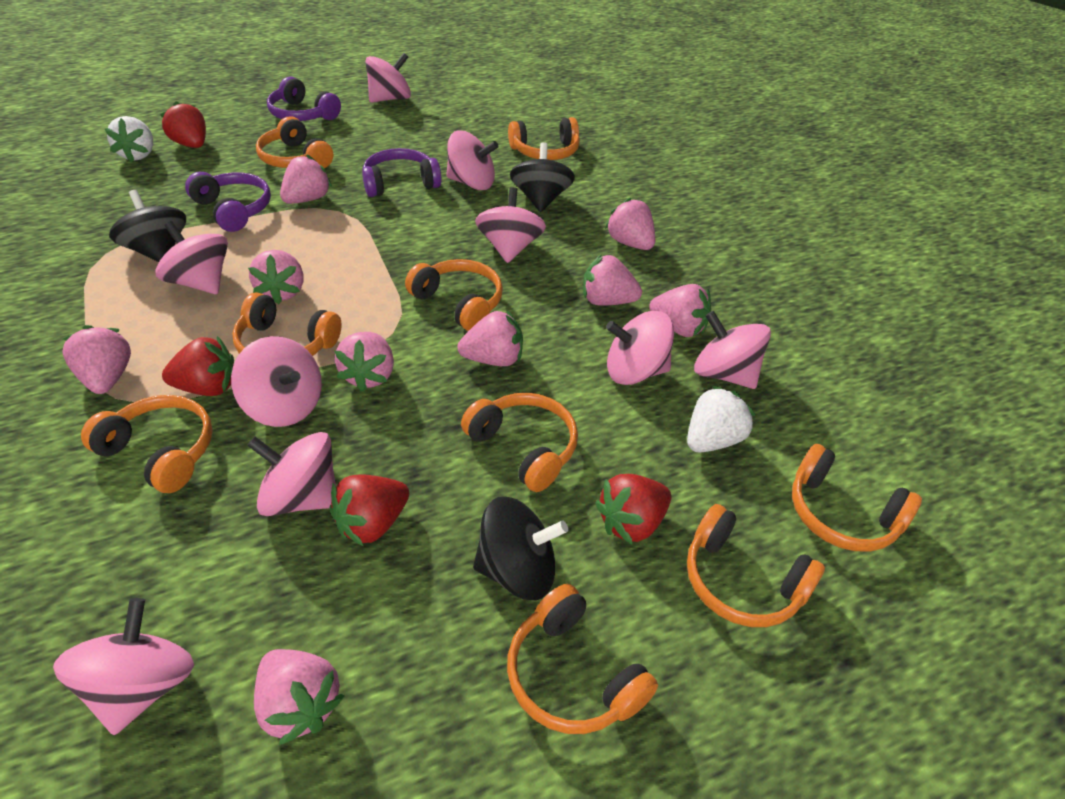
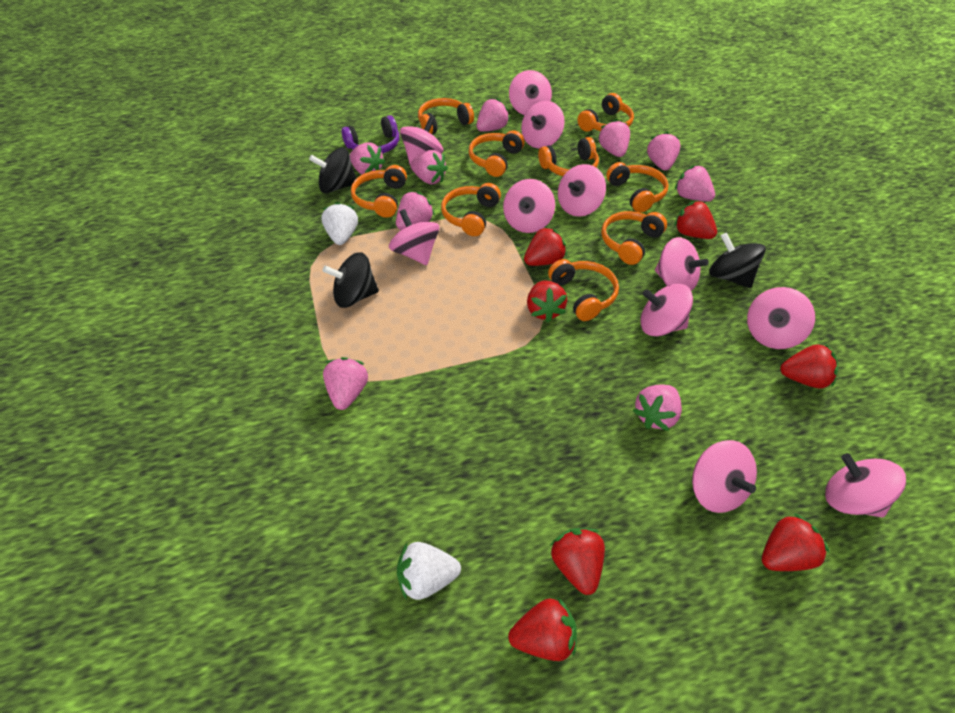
pink spinning top: 9 -> 11
purple headphones: 3 -> 1
red strawberry: 4 -> 7

